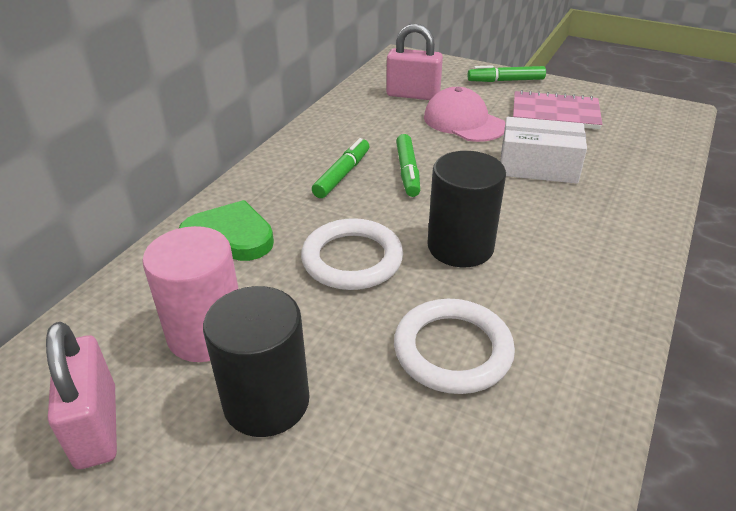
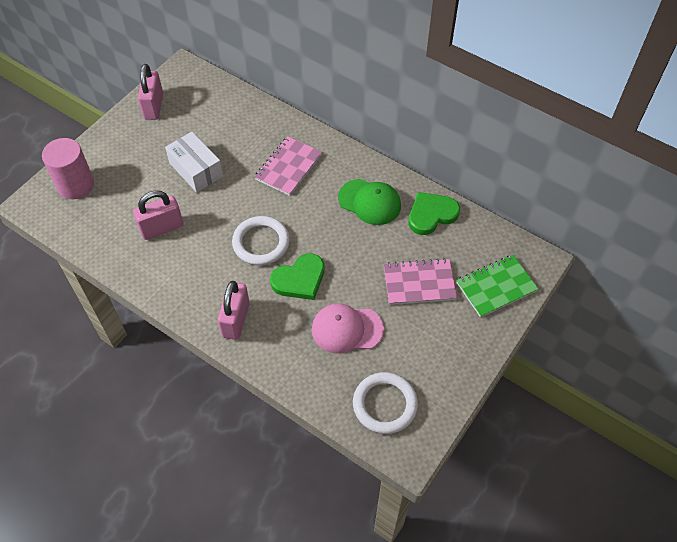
black cylinder: 2 -> 0
green cap: 0 -> 1
green heart: 1 -> 2
green marker: 3 -> 0
green notebook: 0 -> 1
pink notebook: 1 -> 2
pink padlock: 2 -> 3

